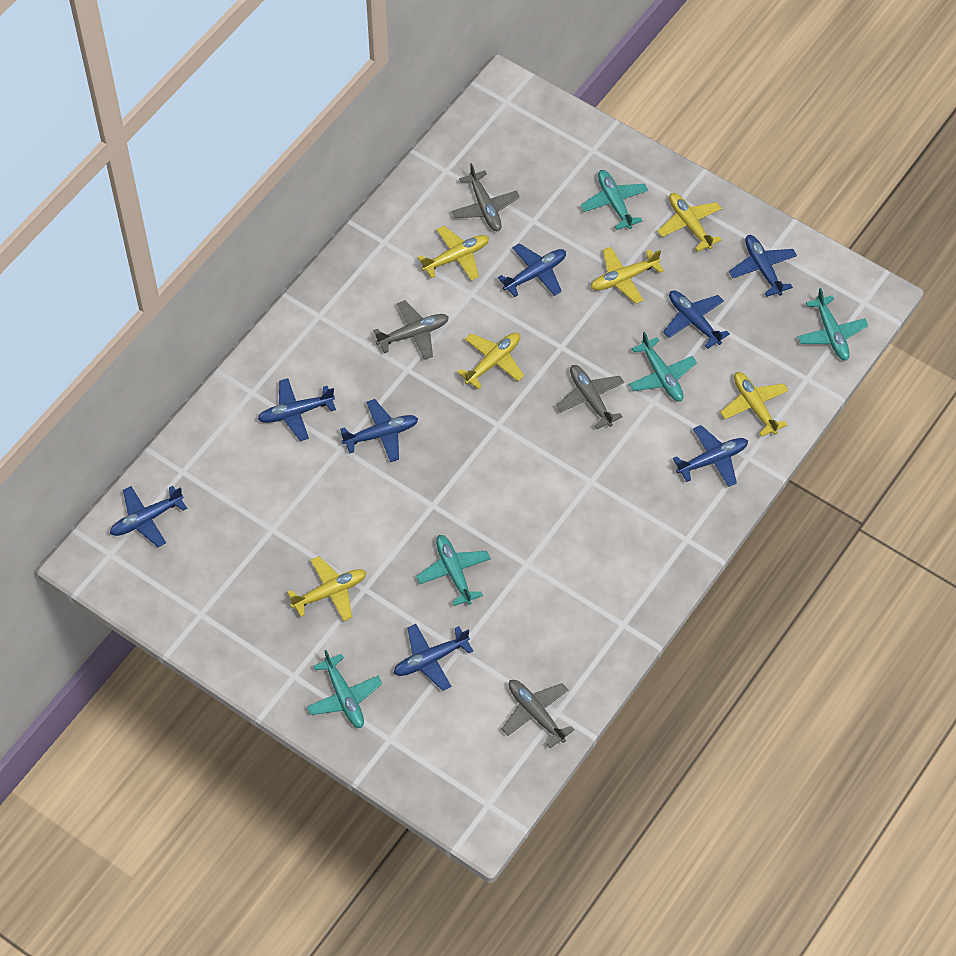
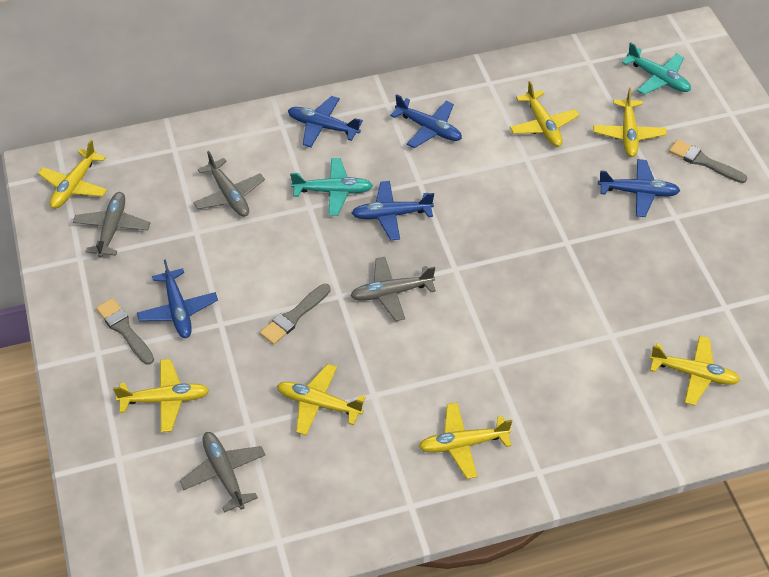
blue plane: 8 -> 5
grey brush: 0 -> 3
turquoise plane: 5 -> 2
yellow plane: 6 -> 7

